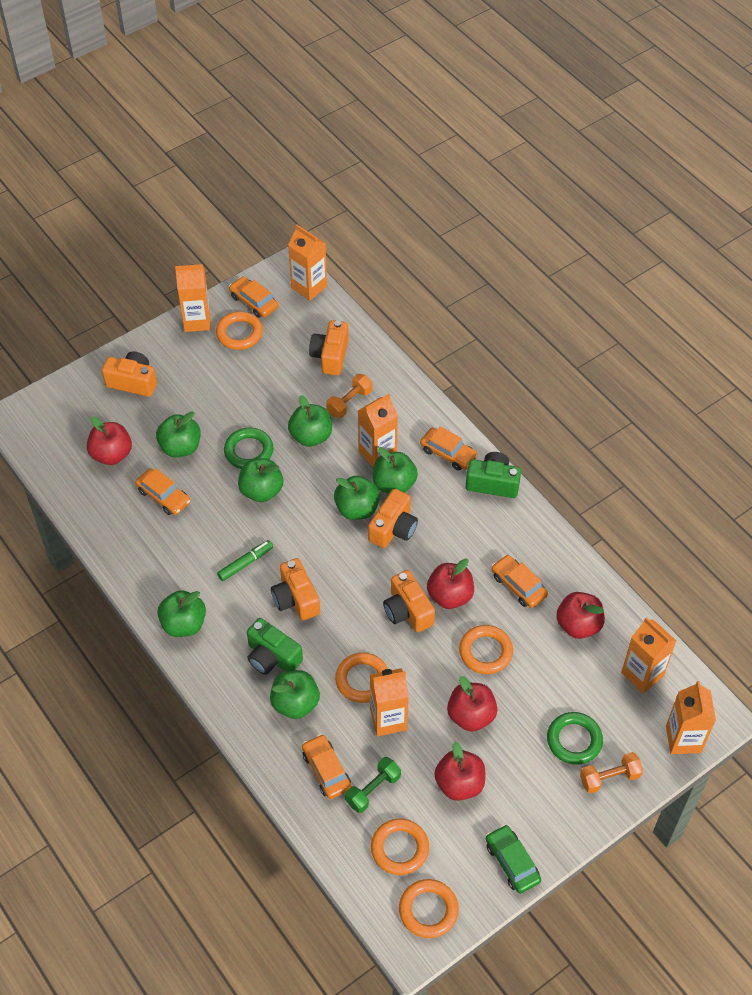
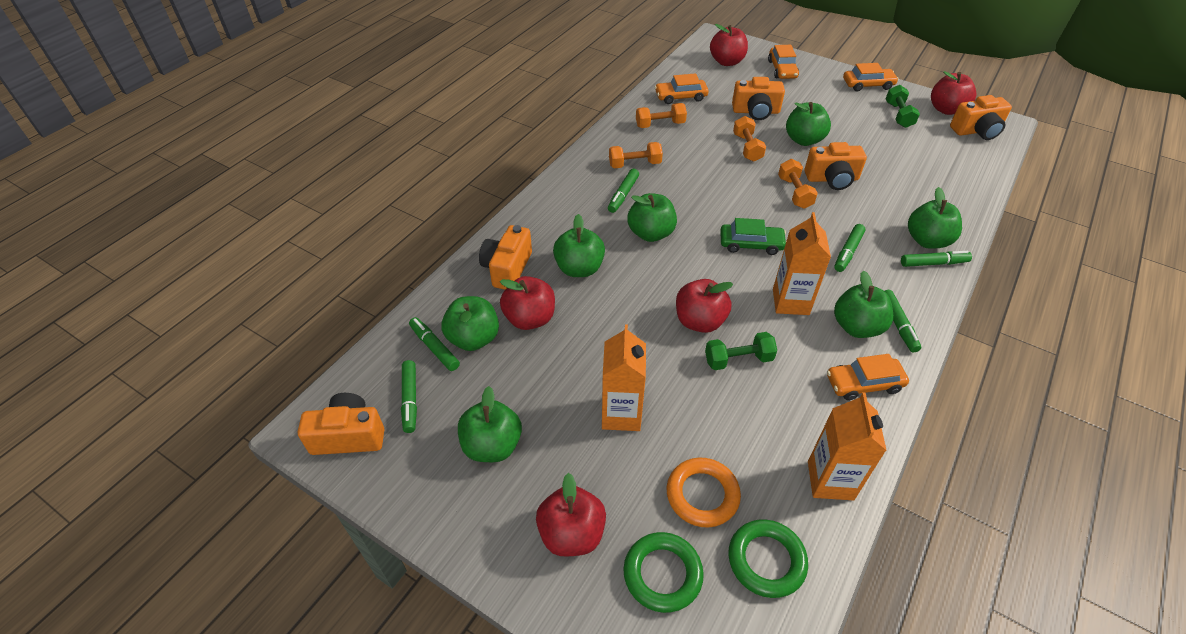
green camera: 2 -> 0
green dumbbell: 1 -> 2
green marker: 1 -> 6
orange car: 5 -> 4
orange carton: 6 -> 3
orange dumbbell: 2 -> 4
orange ring: 5 -> 1

